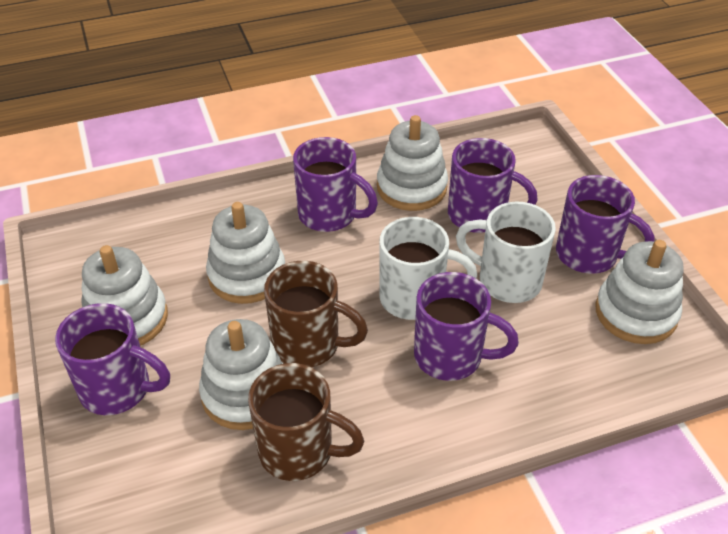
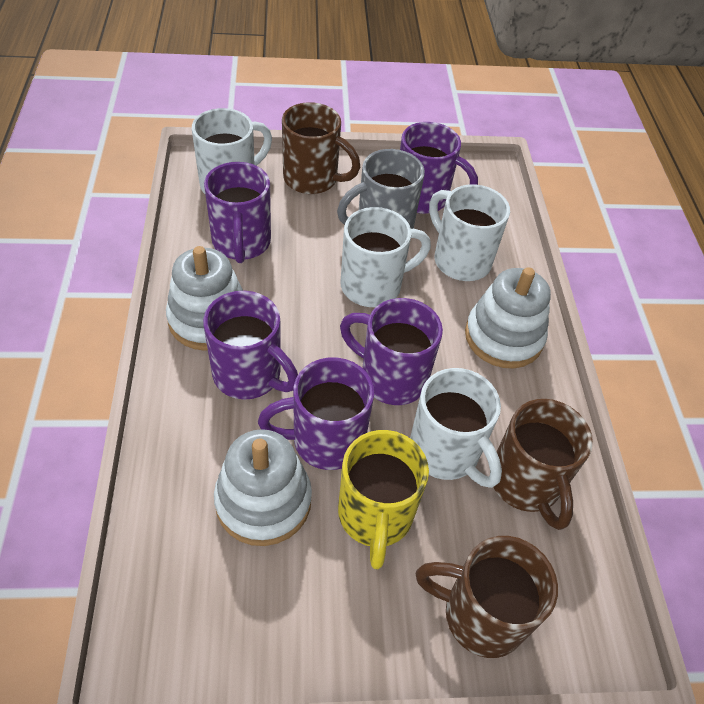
brown mug: 2 -> 3
grey mug: 0 -> 1
white mug: 2 -> 4
white stacking toy: 5 -> 3
yellow mug: 0 -> 1

